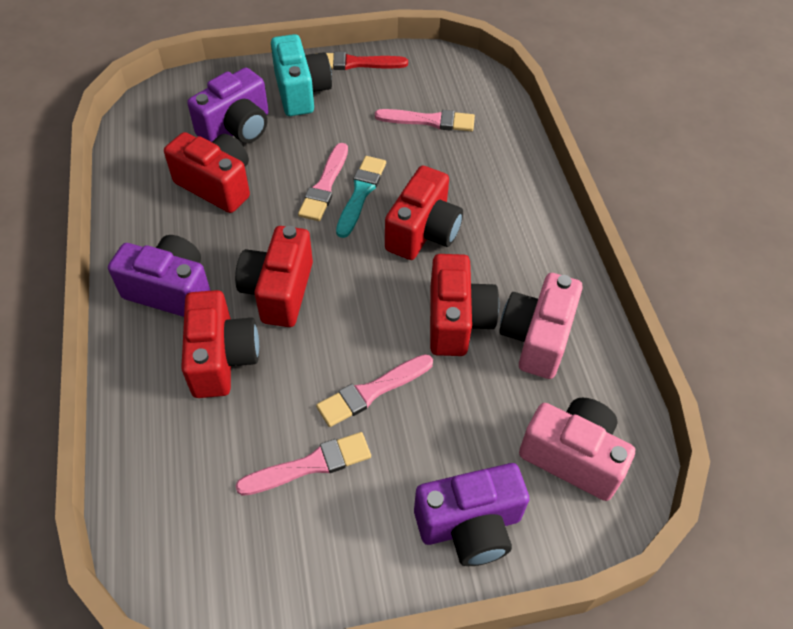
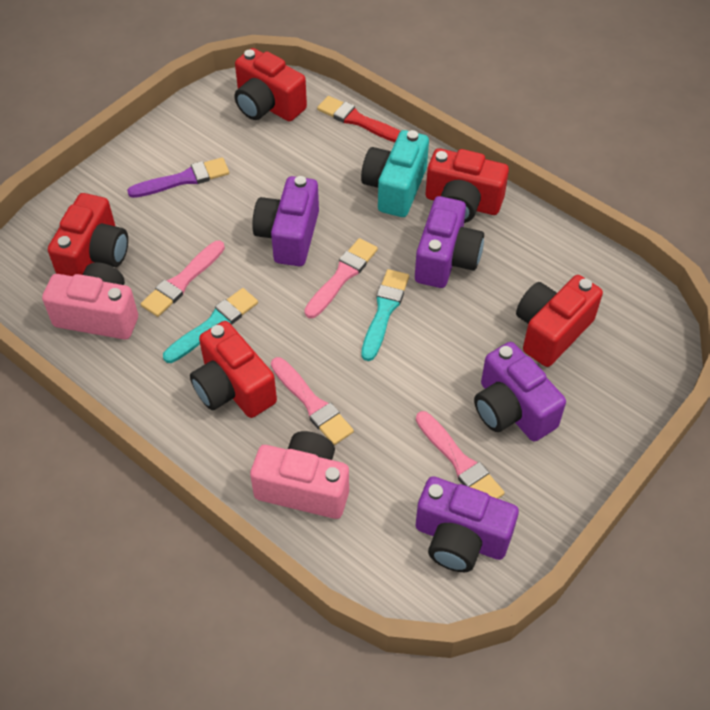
purple brush: 0 -> 1
purple camera: 3 -> 4
turquoise brush: 1 -> 2

